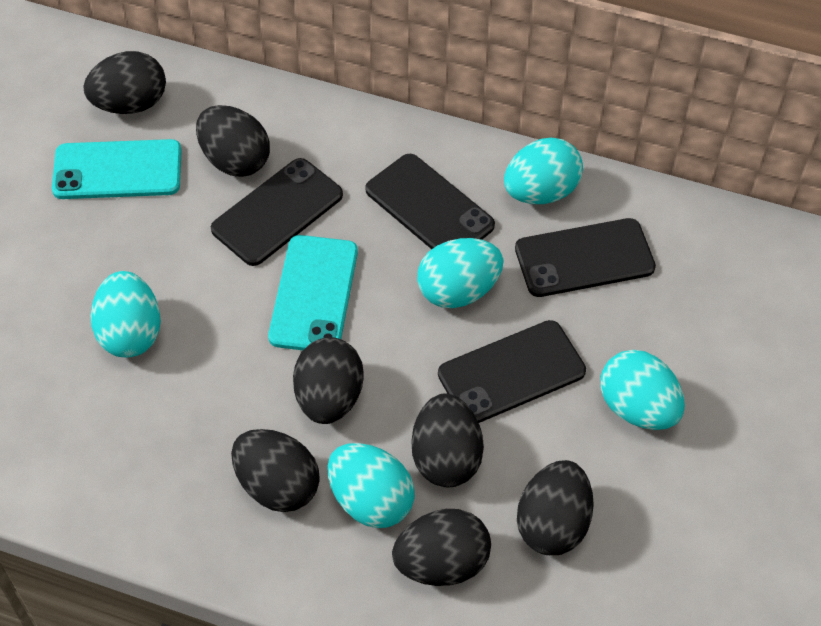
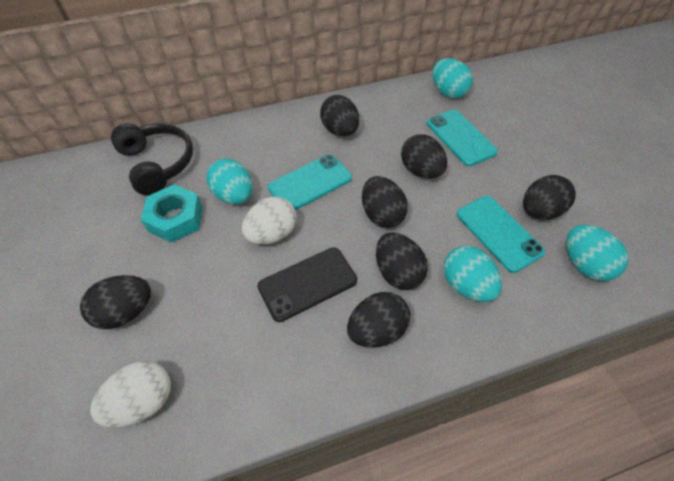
black headphones: 0 -> 1
black phone: 4 -> 1
turquoise egg: 5 -> 4
turquoise nut: 0 -> 1
turquoise phone: 2 -> 3
white egg: 0 -> 2

